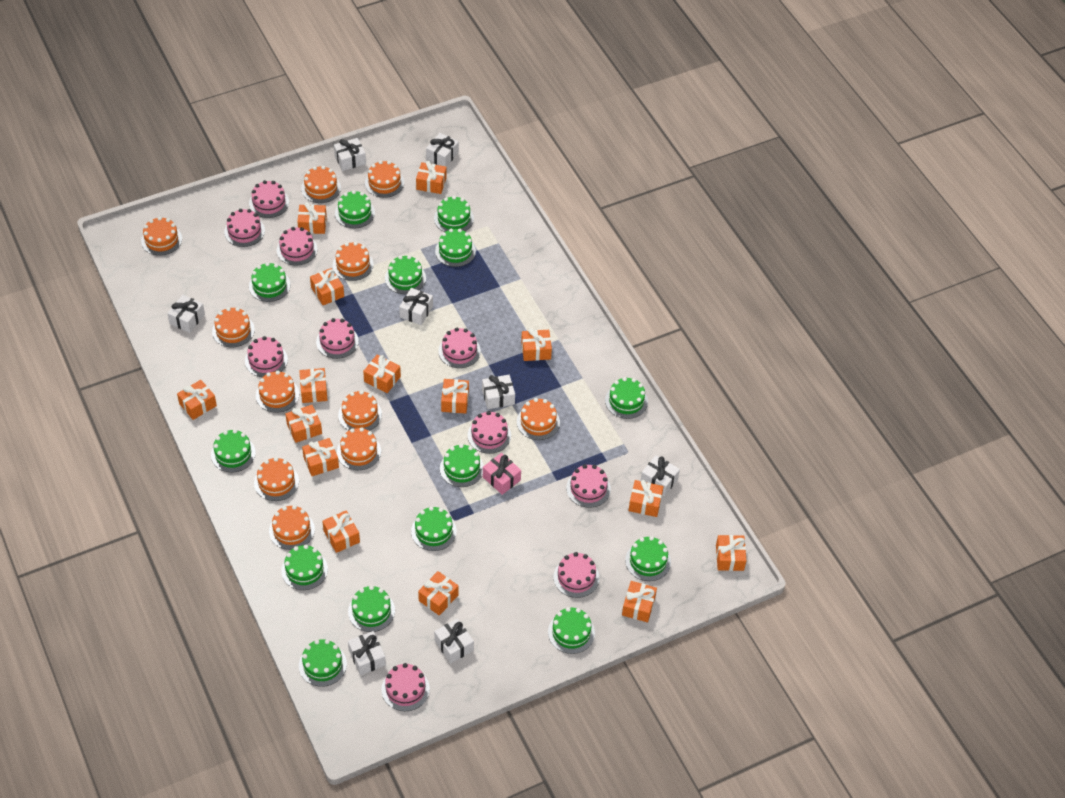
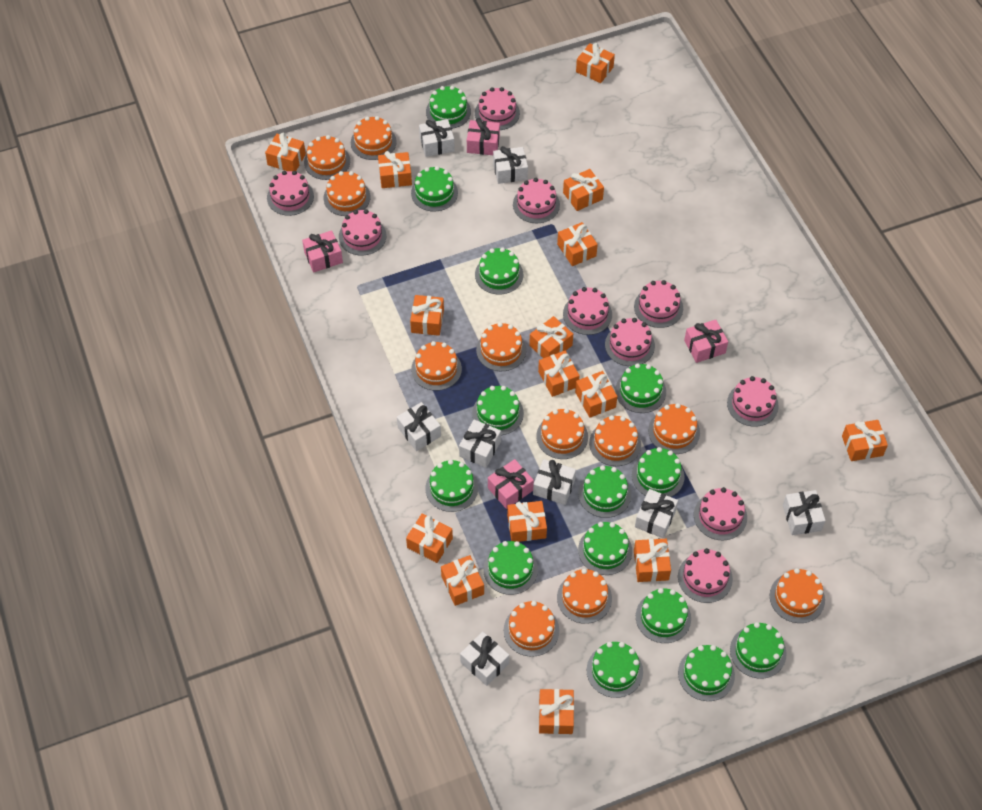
pink gift: 1 -> 4

